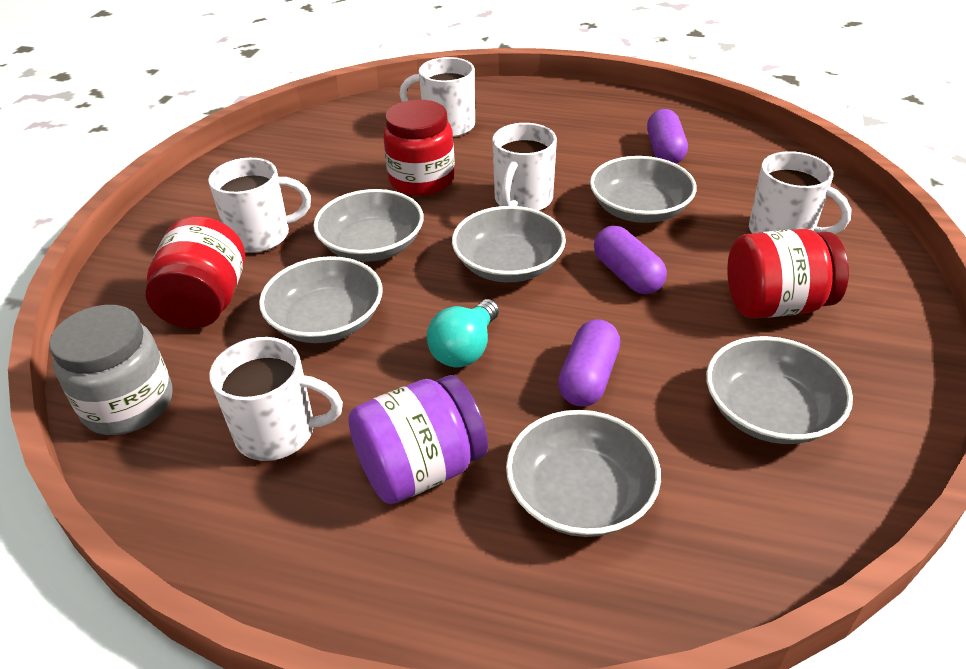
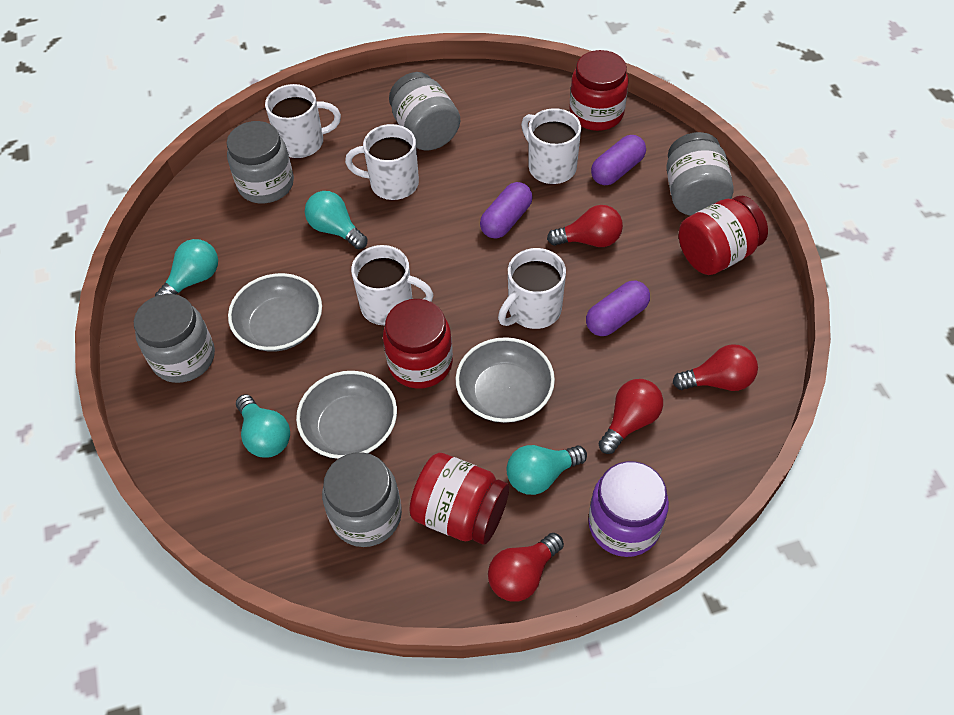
grey bowl: 6 -> 3
grey jar: 1 -> 5
red jar: 3 -> 4
red light bulb: 0 -> 4
turquoise light bulb: 1 -> 4

